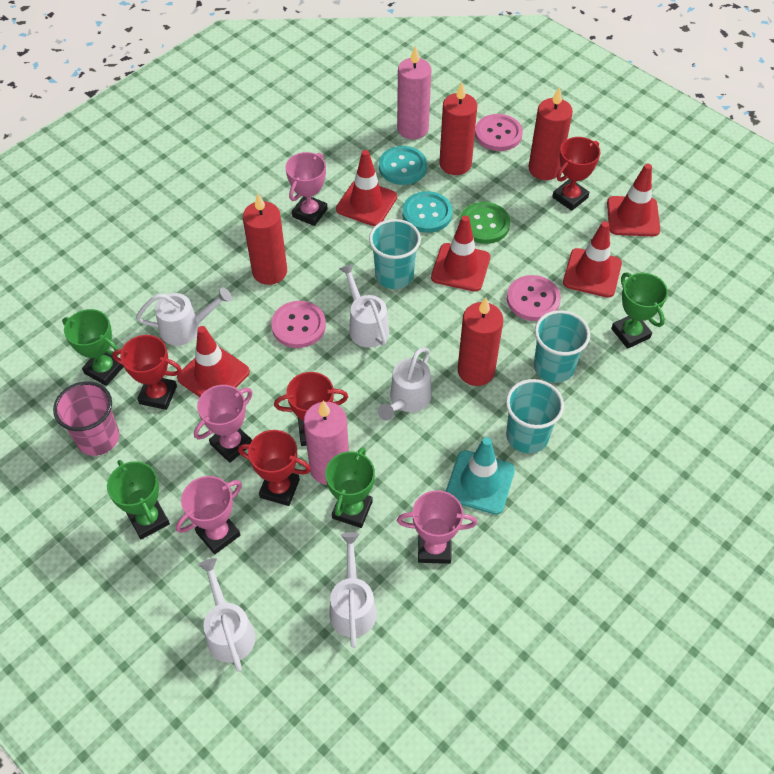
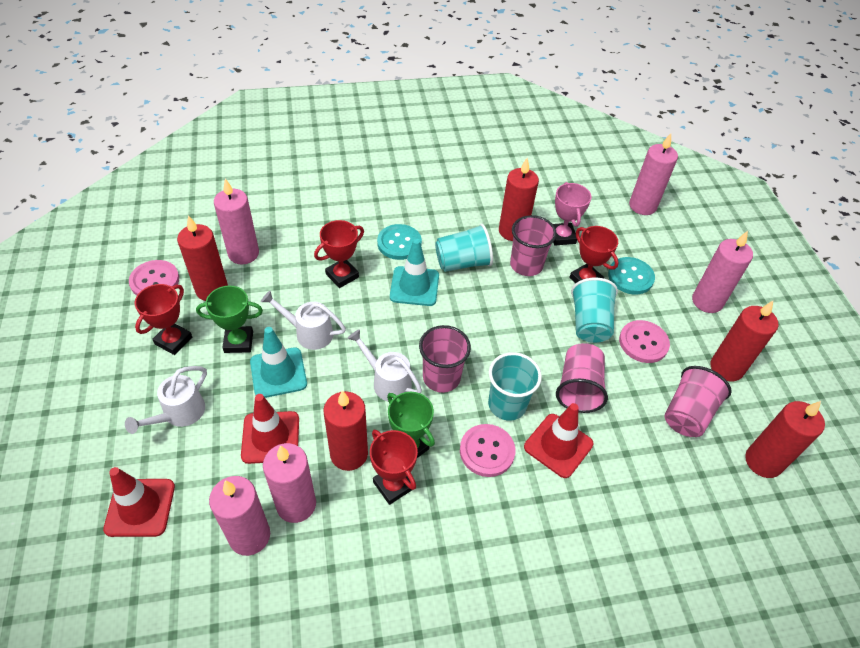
green button: 1 -> 0
green trophy: 4 -> 2
pink candle: 2 -> 5
pink cup: 1 -> 4
pink trophy: 4 -> 1
red candle: 4 -> 5
red traffic cone: 5 -> 3
turquoise traffic cone: 1 -> 2
white watering can: 5 -> 3

